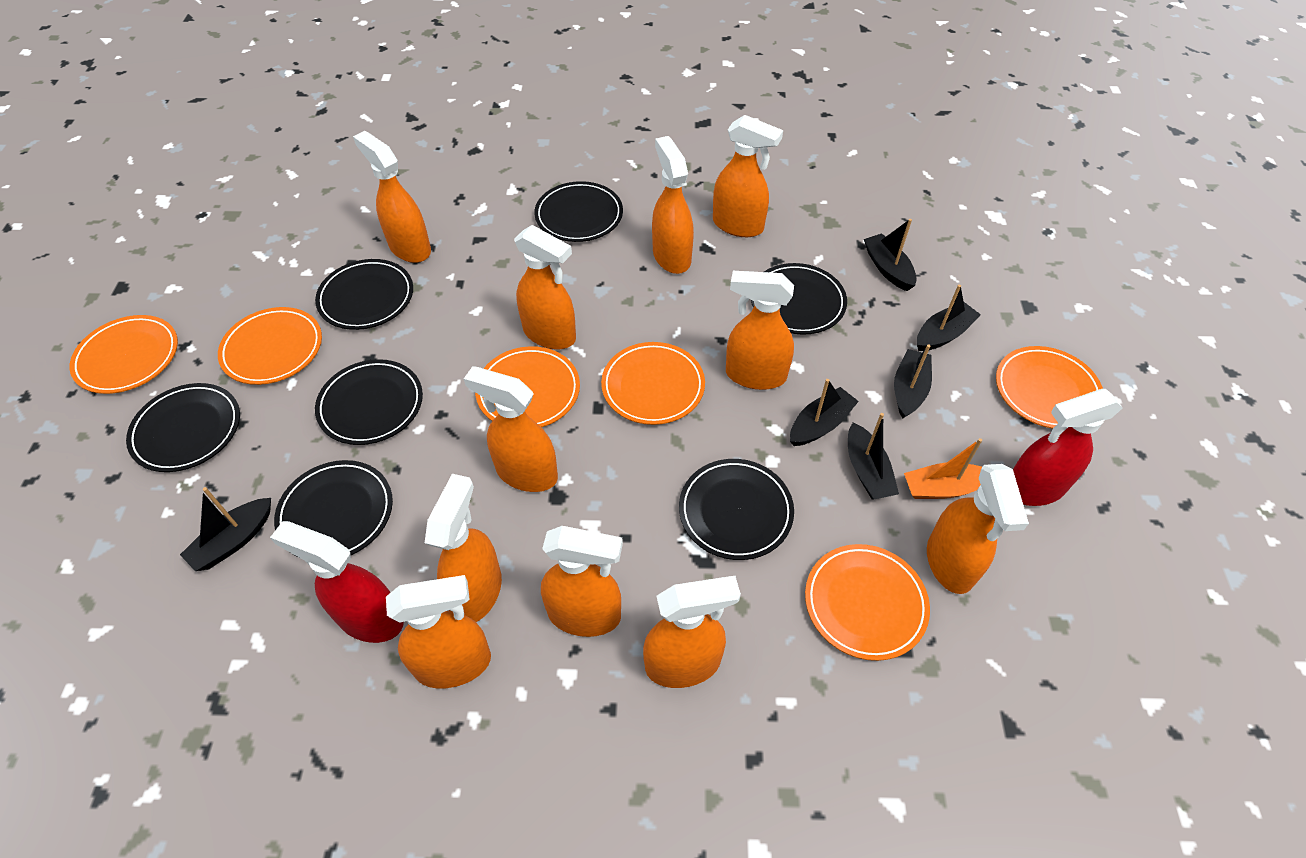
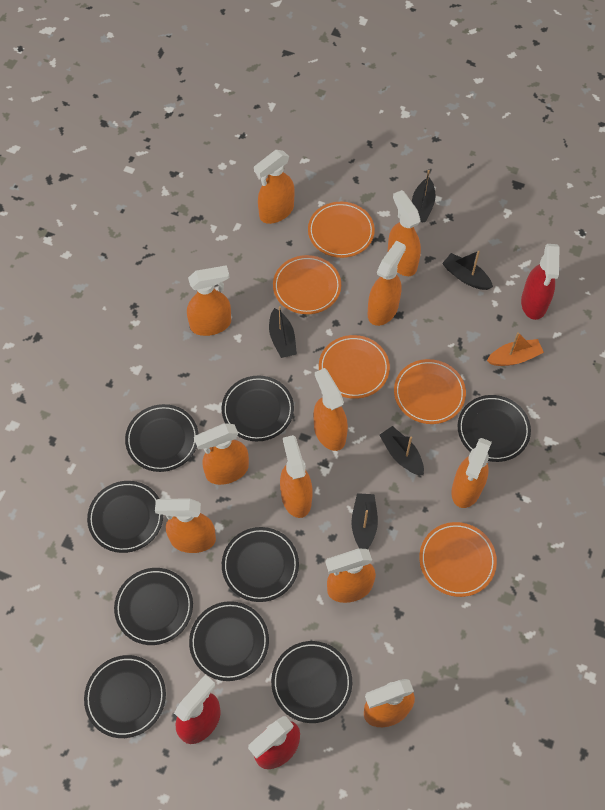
black boat: 6 -> 5
black plate: 7 -> 9
orange plate: 6 -> 5
red spray bottle: 2 -> 3

